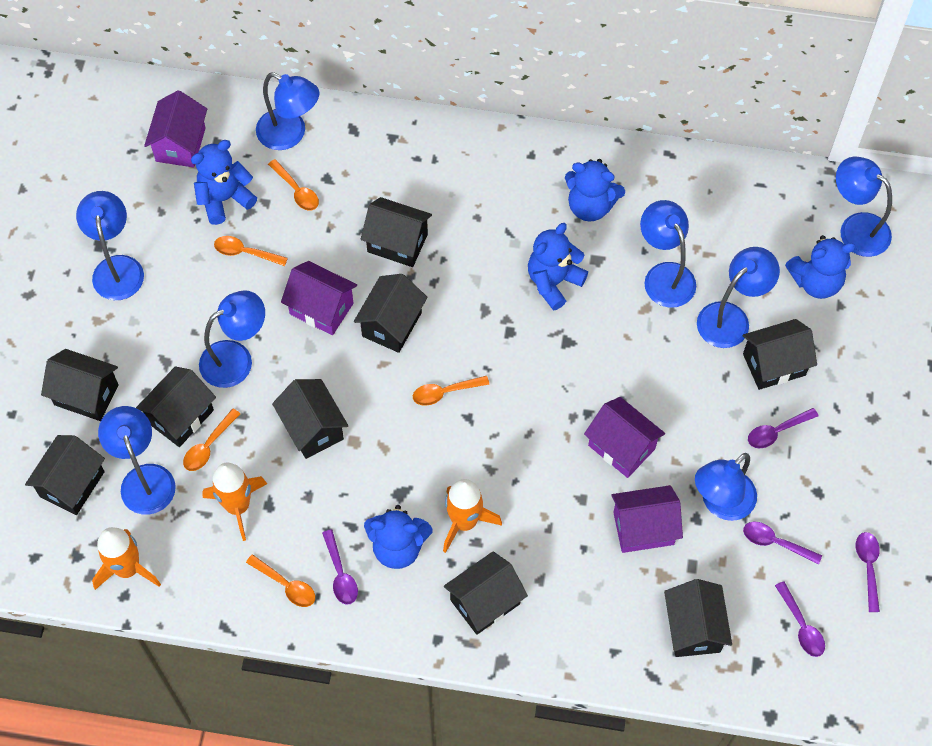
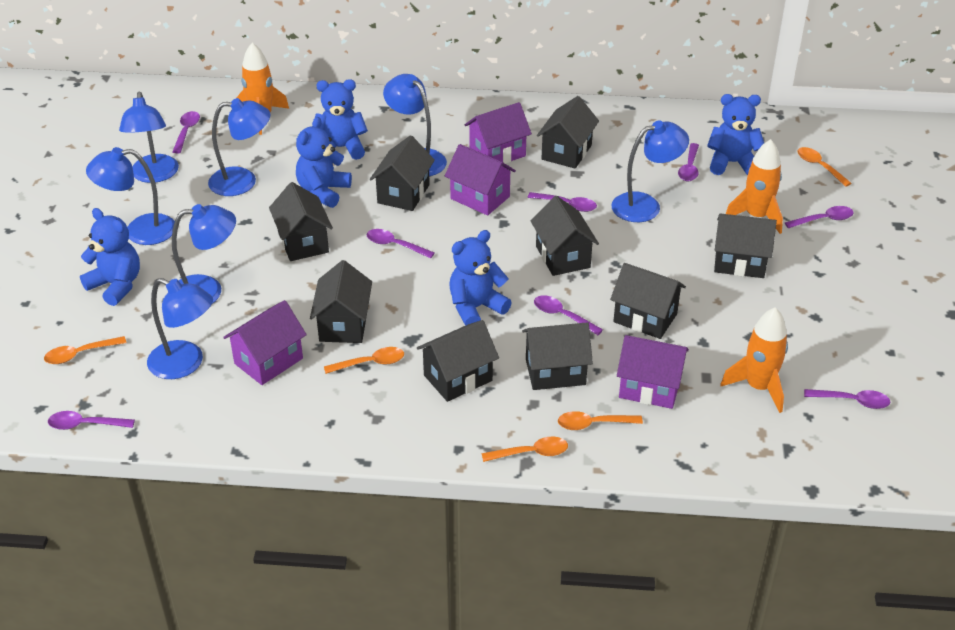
blue lamp: 8 -> 7
purple spoon: 5 -> 8

